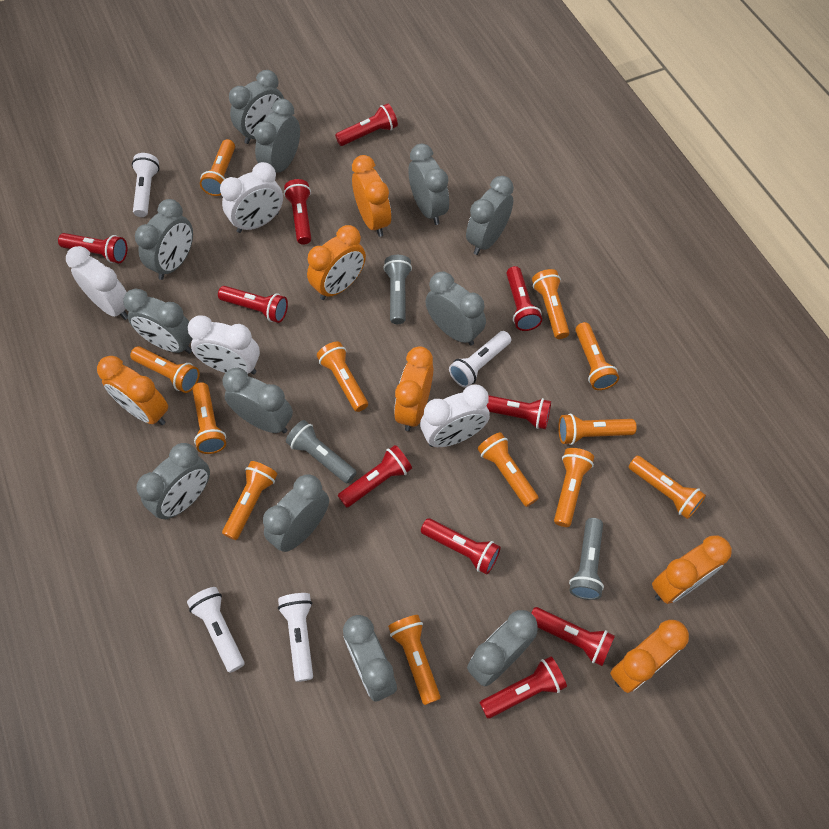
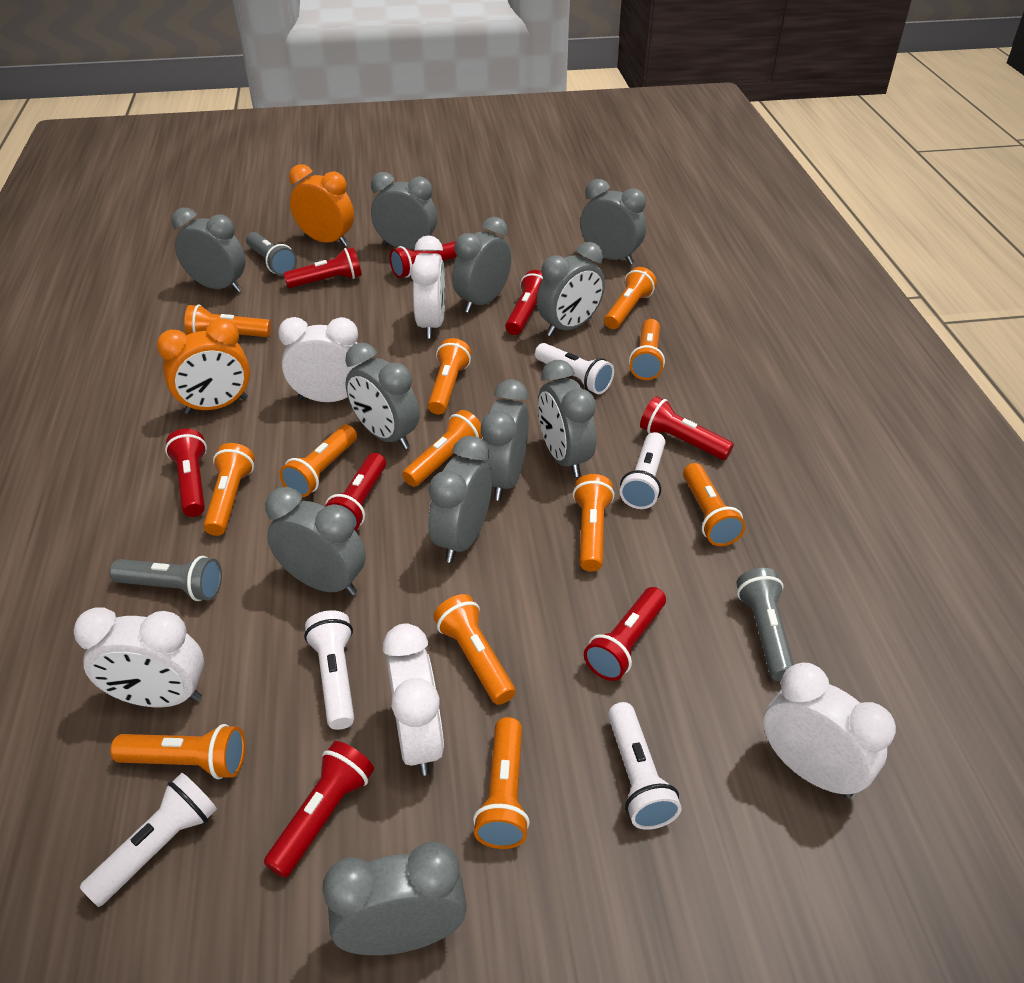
grey clock: 12 -> 11
orange clock: 6 -> 2
red flashlight: 10 -> 8
white clock: 4 -> 5
white flashlight: 4 -> 5

